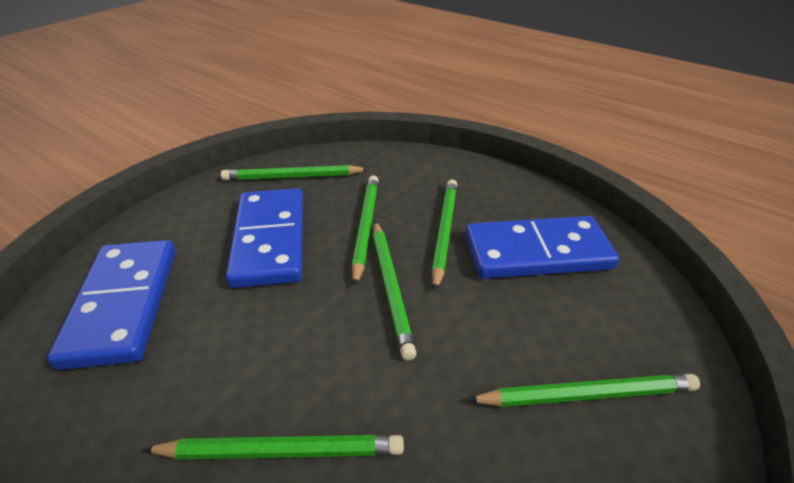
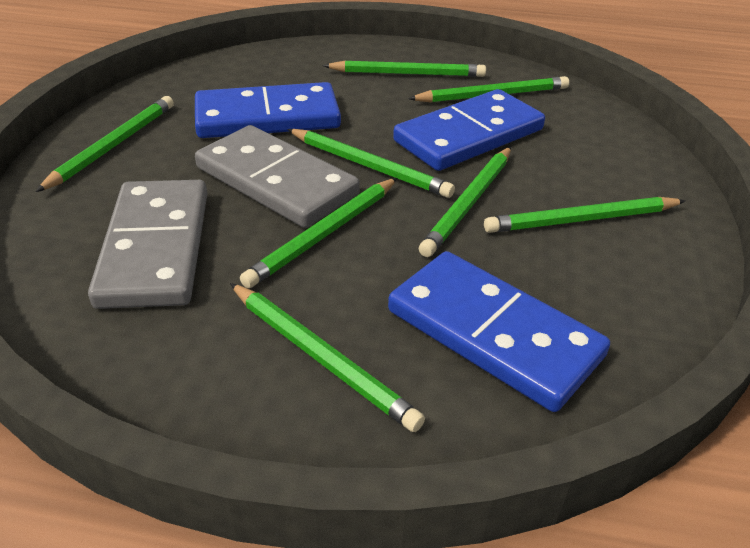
green pencil: 6 -> 8
grey domino: 0 -> 2

